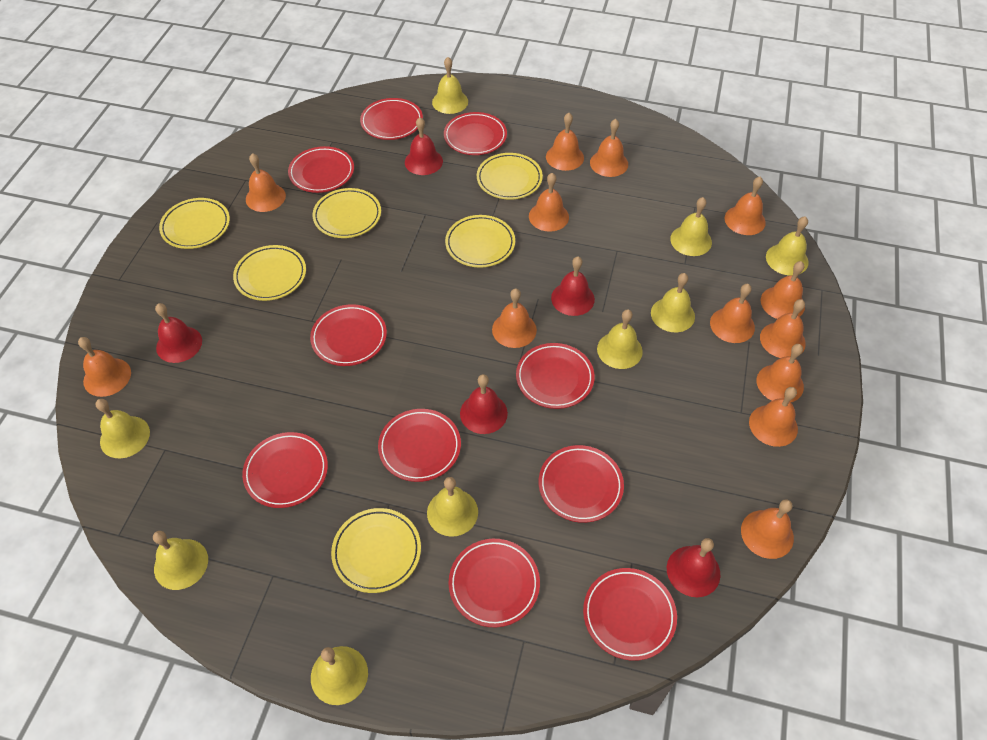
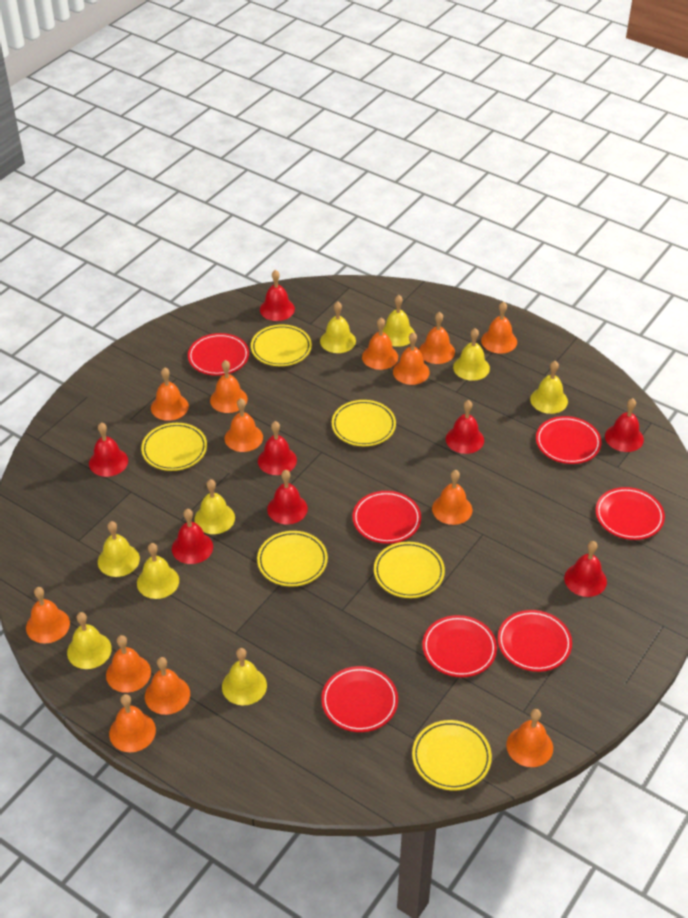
red bell: 5 -> 8
red plate: 10 -> 7

